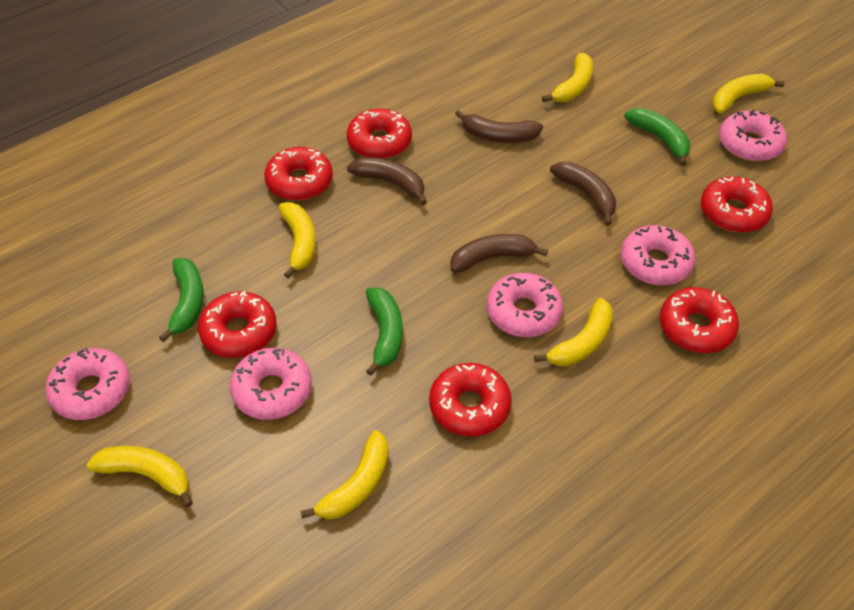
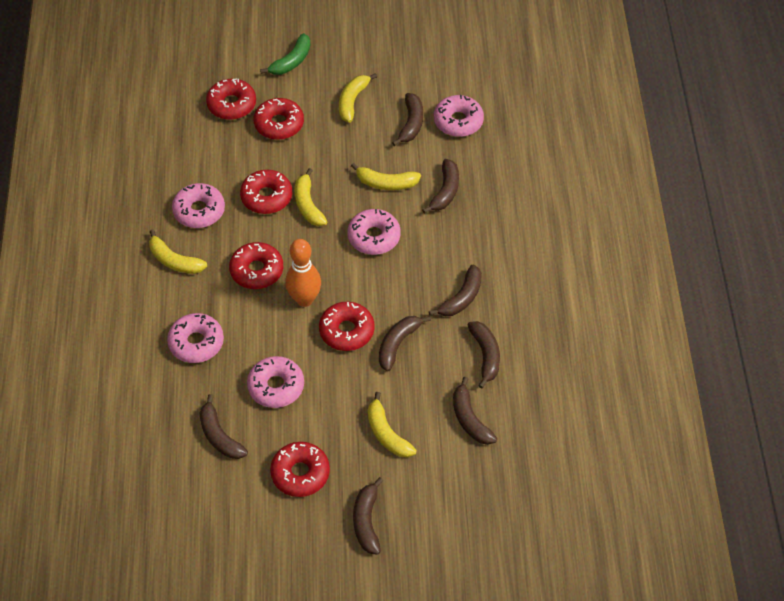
brown banana: 4 -> 8
green banana: 3 -> 1
orange bowling pin: 0 -> 1
yellow banana: 6 -> 5

